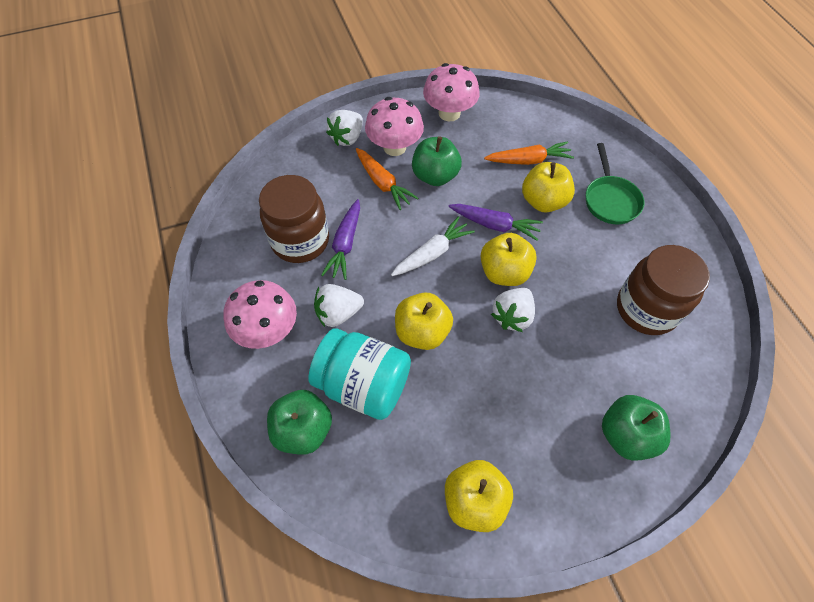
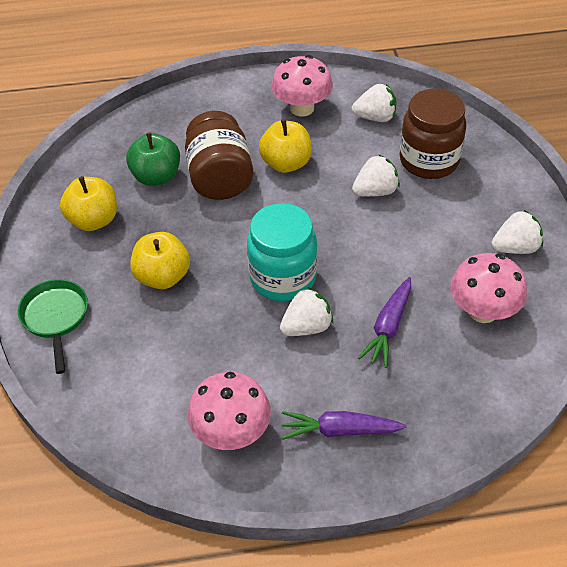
green apple: 3 -> 1
orange carrot: 2 -> 0
white carrot: 1 -> 0
white strawberry: 3 -> 4
yellow apple: 4 -> 3

